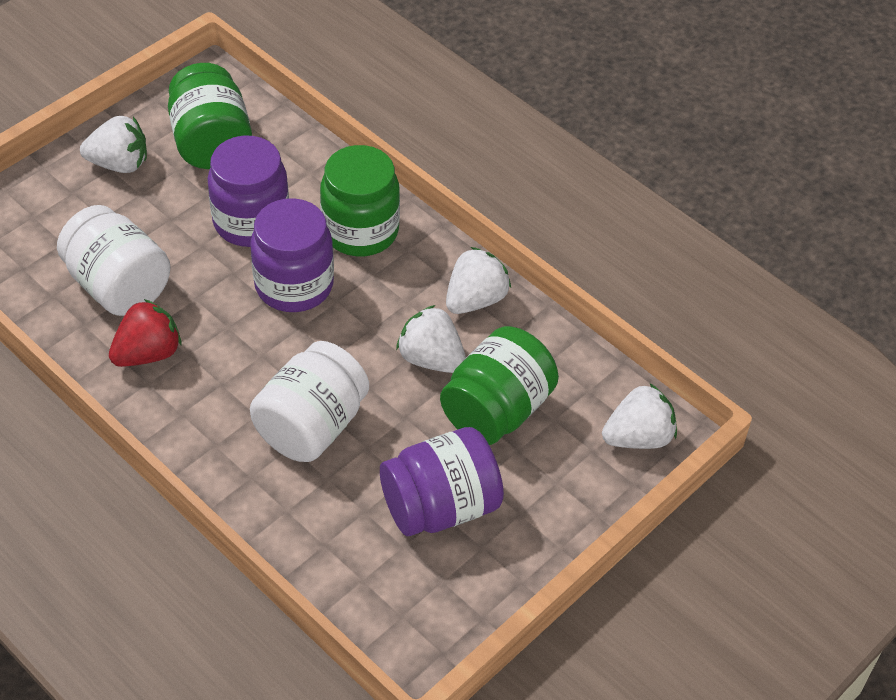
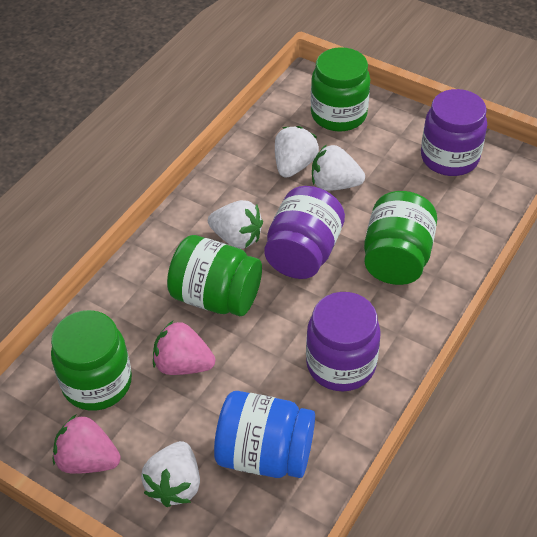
blue jar: 0 -> 1
green jar: 3 -> 4
pink strawberry: 0 -> 2
red strawberry: 1 -> 0
white jar: 2 -> 0

